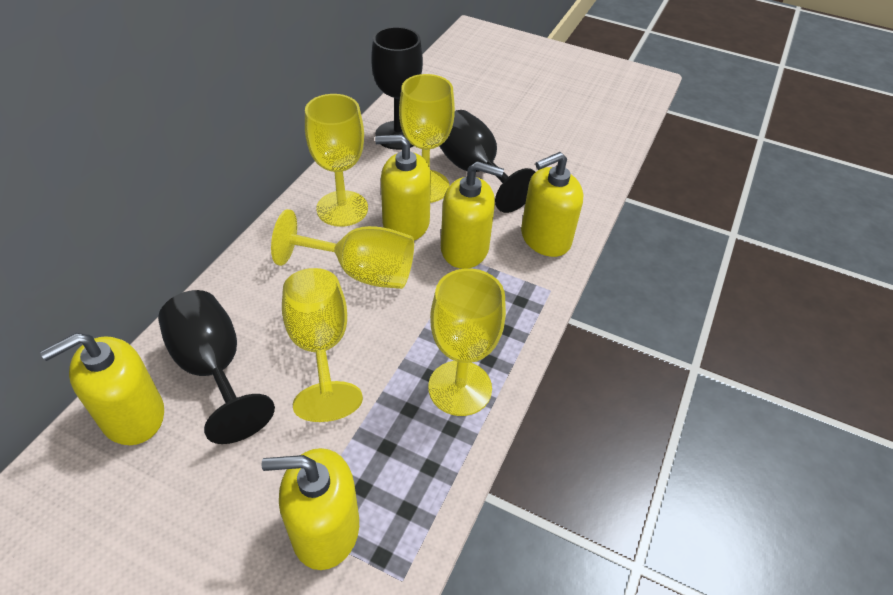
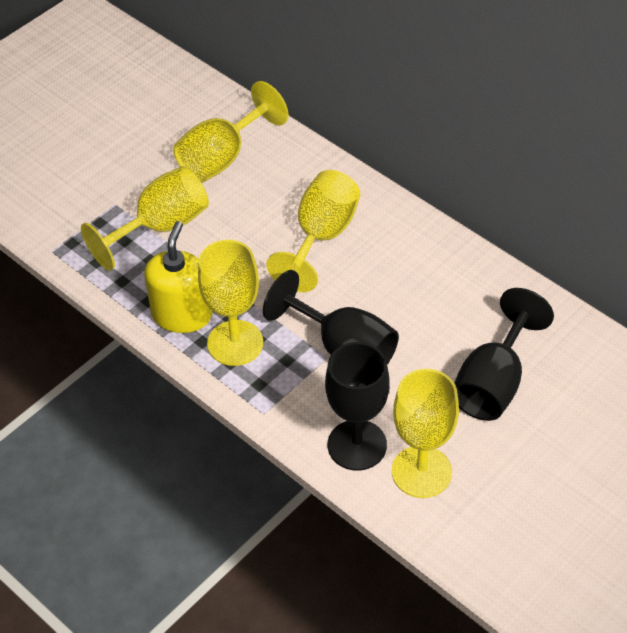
yellow soap dispenser: 5 -> 1

